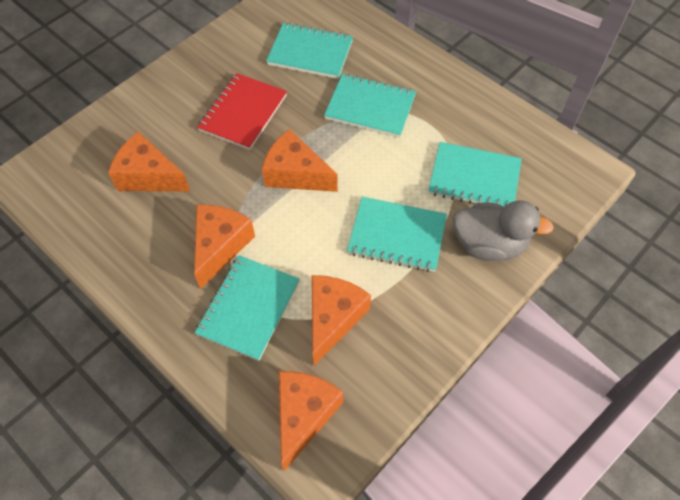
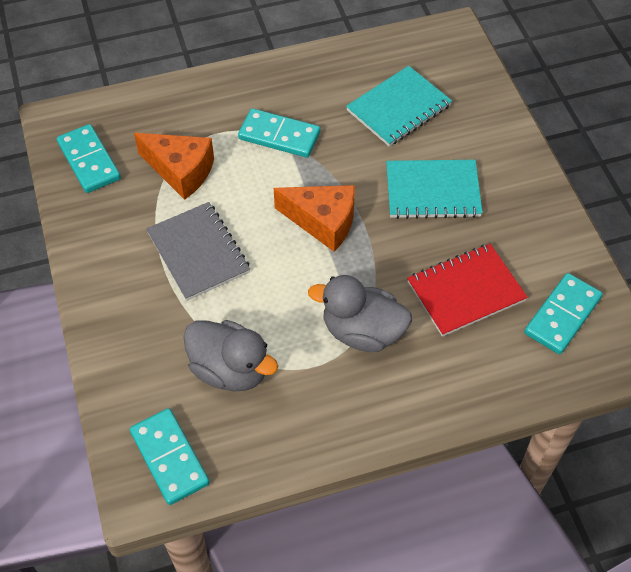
grey duck: 1 -> 2
grey notebook: 0 -> 1
orange cheese: 5 -> 2
turquoise domino: 0 -> 4
turquoise notebook: 5 -> 2

